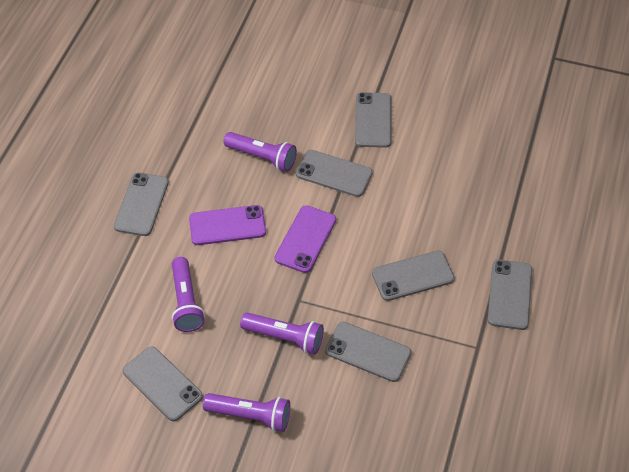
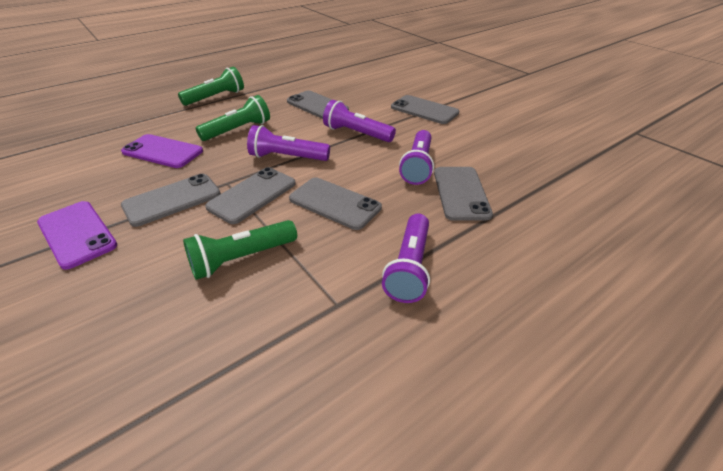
green flashlight: 0 -> 3
grey phone: 7 -> 6

